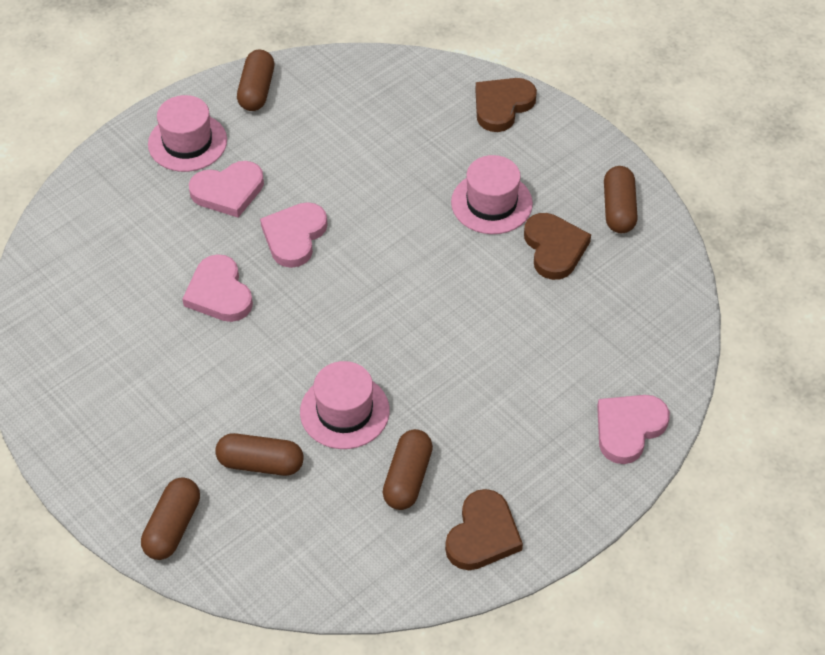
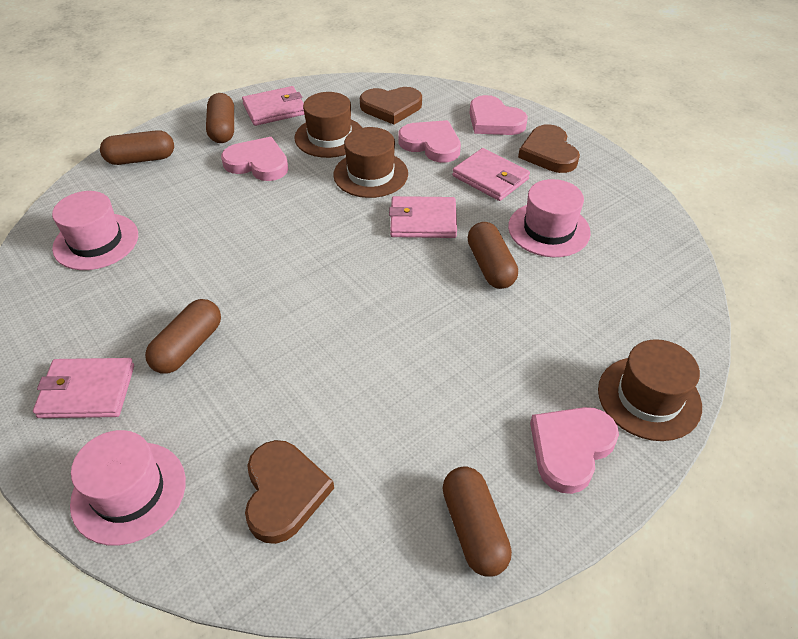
brown hat: 0 -> 3
pink wallet: 0 -> 4

